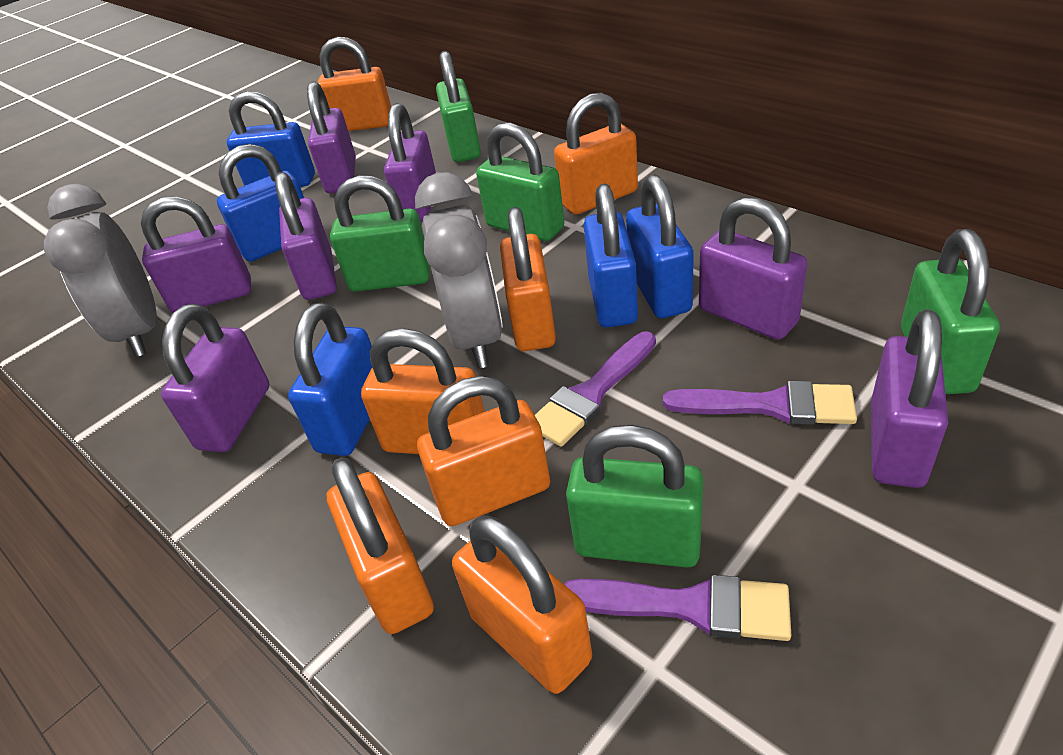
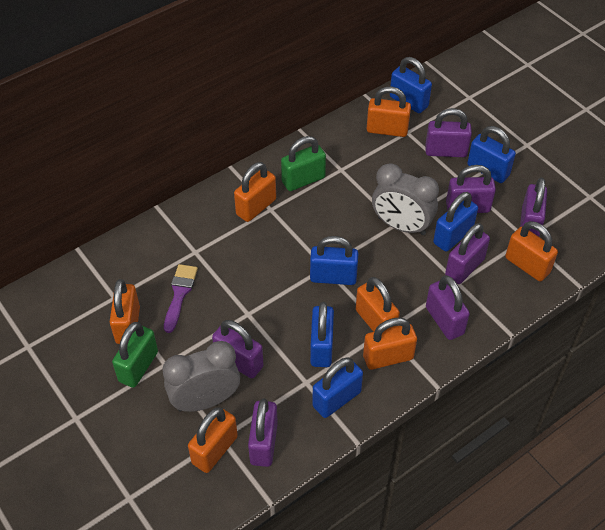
blue padlock: 5 -> 6
green padlock: 5 -> 2
purple brush: 3 -> 1

